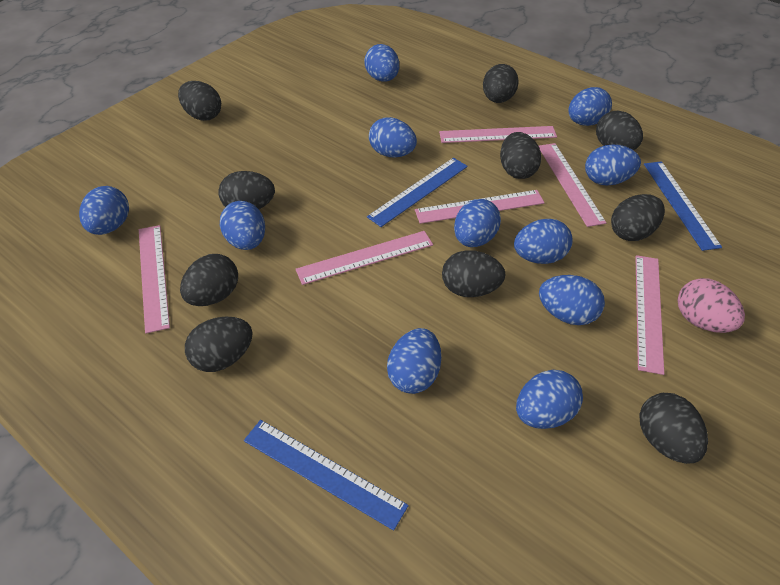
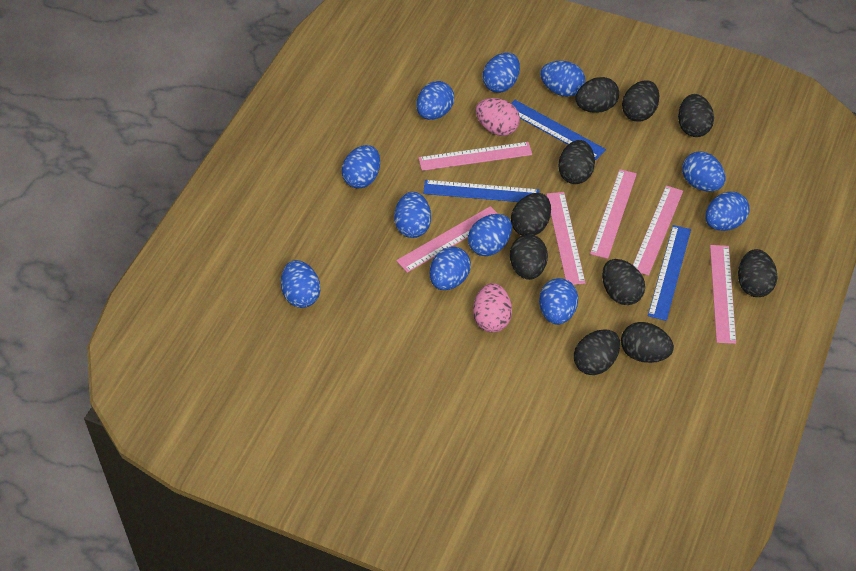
pink egg: 1 -> 2

